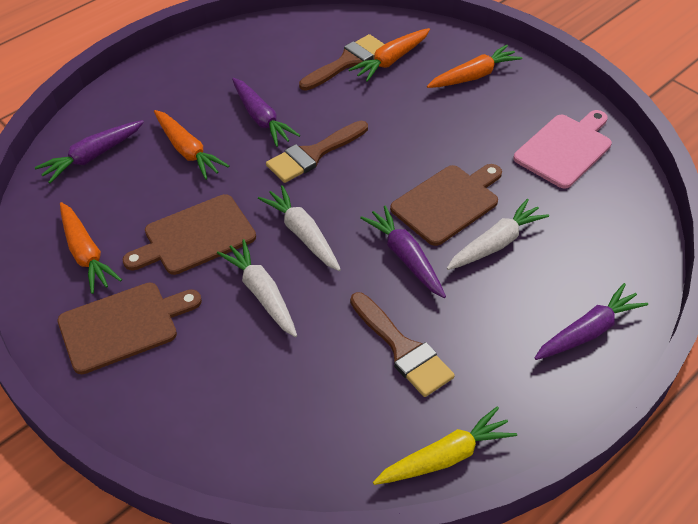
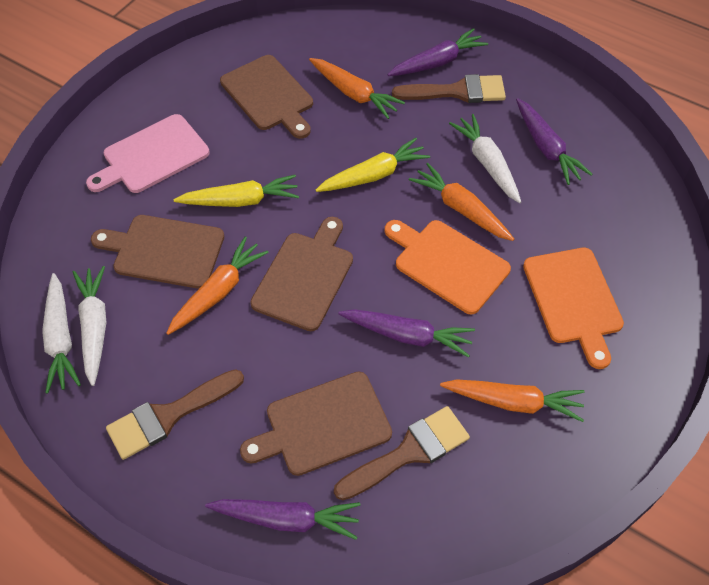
brown cutting board: 3 -> 4
orange cutting board: 0 -> 2
yellow carrot: 1 -> 2

